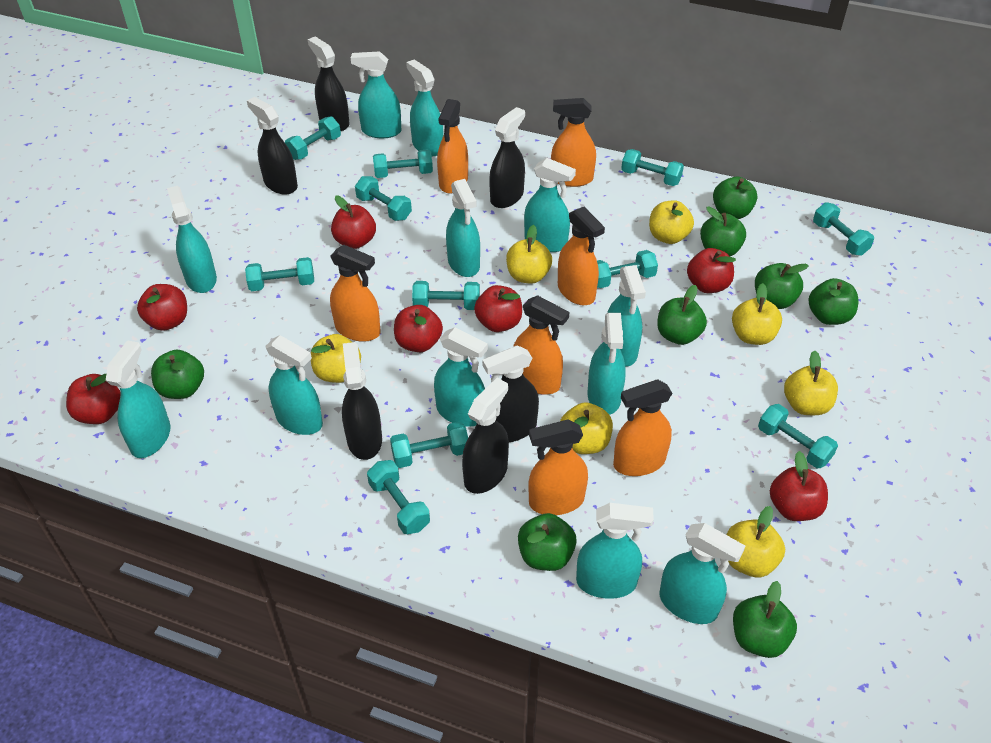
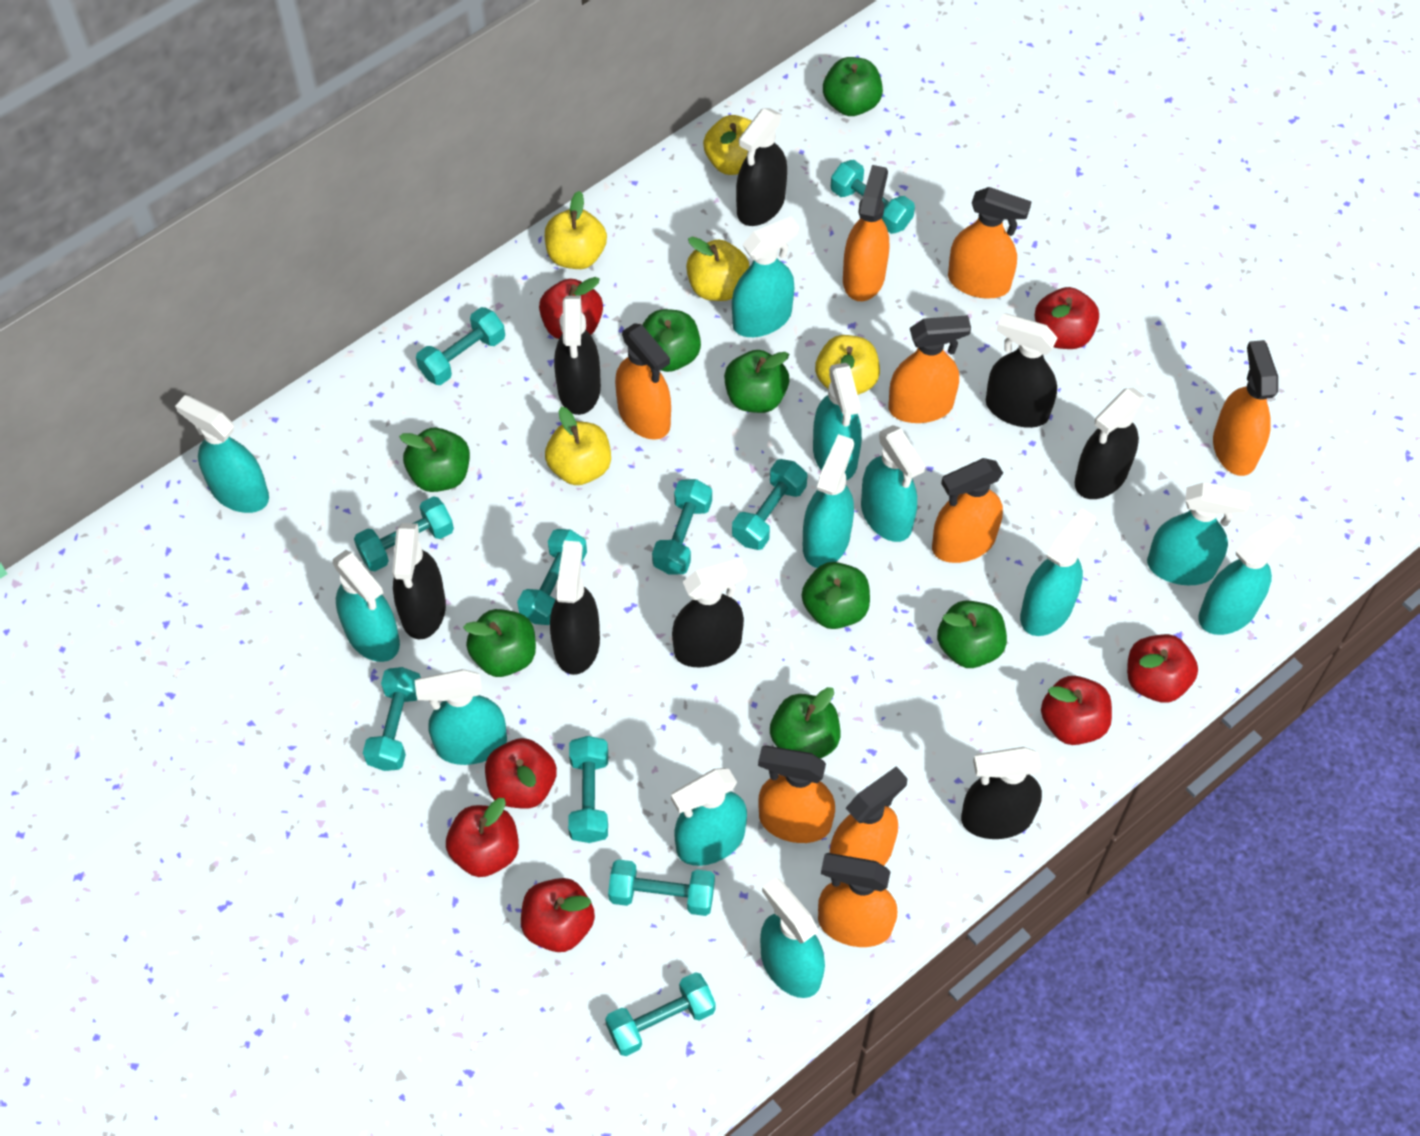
black spray bottle: 6 -> 8
orange spray bottle: 7 -> 9
turquoise dumbbell: 11 -> 10
yellow apple: 7 -> 5

